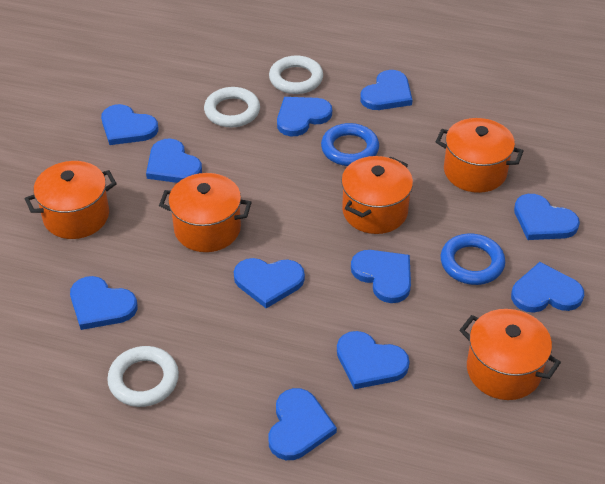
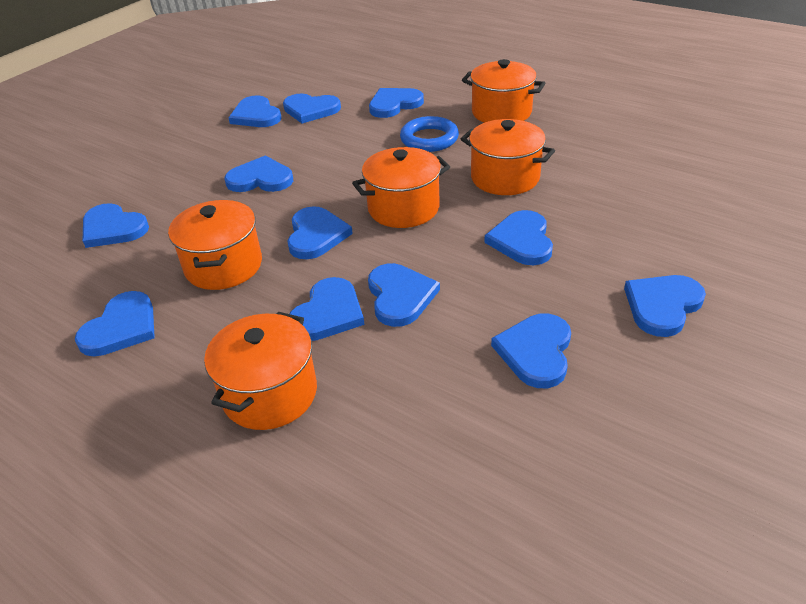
blue heart: 11 -> 12
blue ring: 2 -> 1
white ring: 3 -> 0

